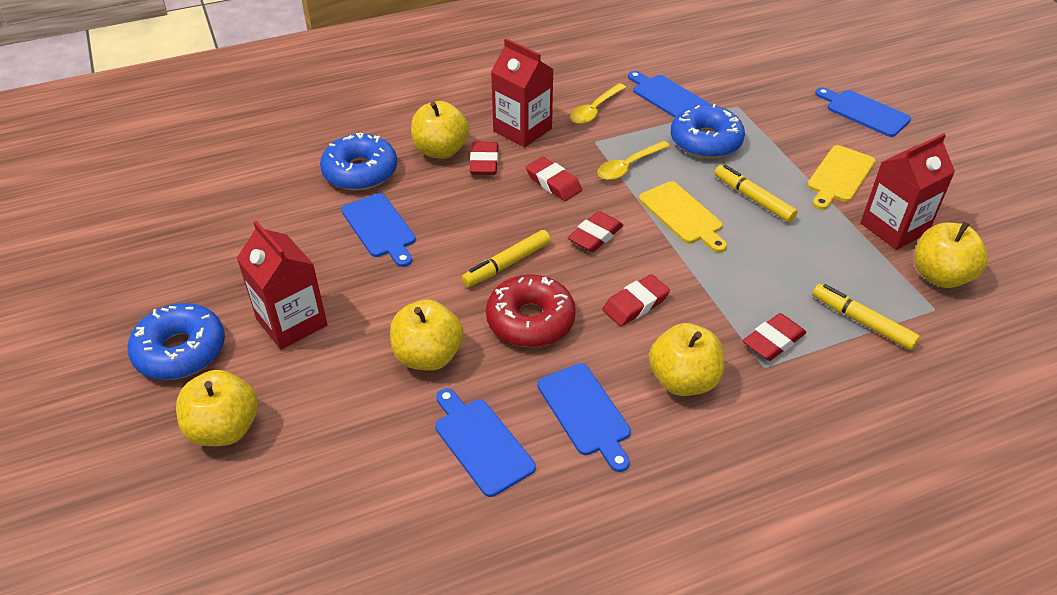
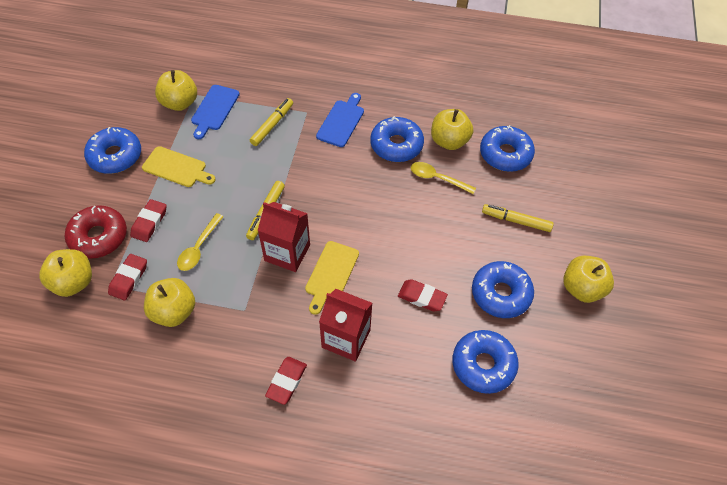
blue cutting board: 5 -> 2
blue donut: 3 -> 5
red carton: 3 -> 2
red eraser: 5 -> 4

